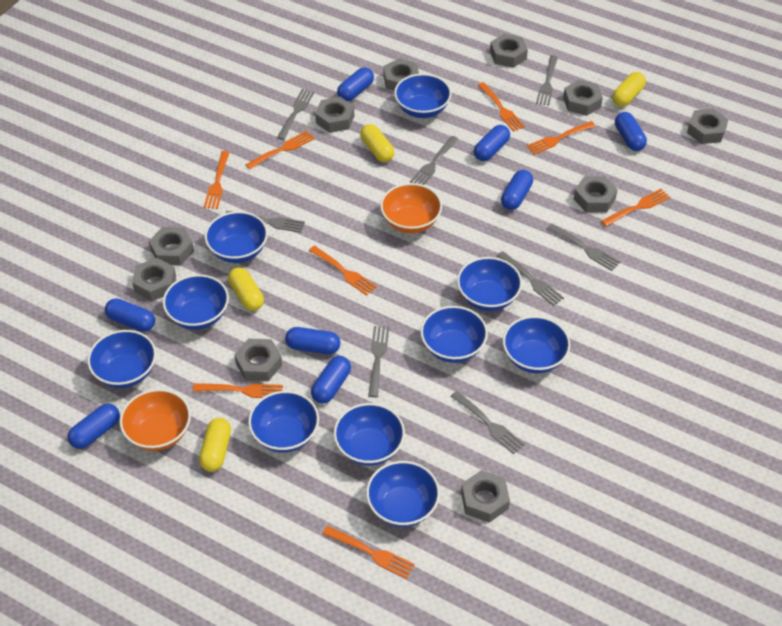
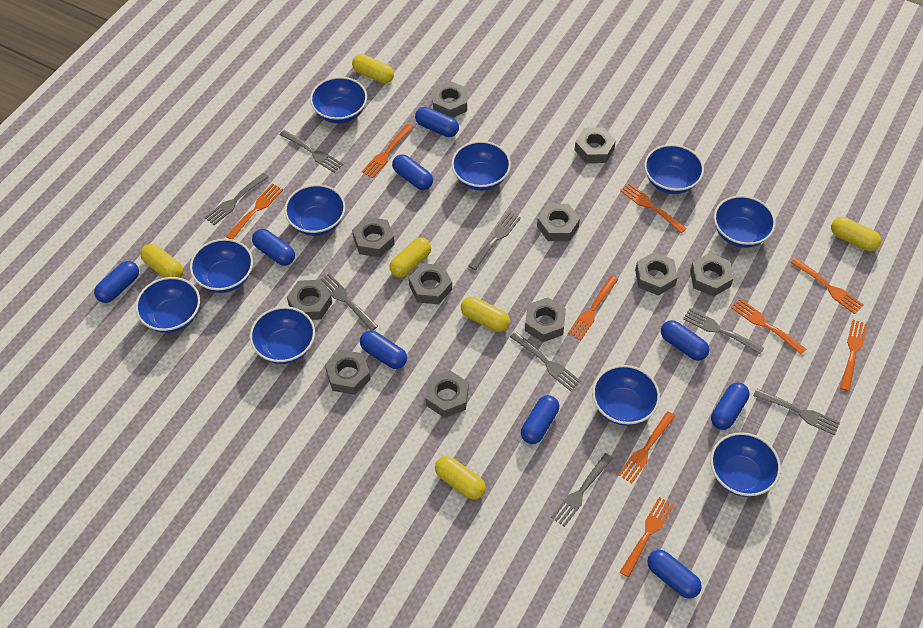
blue capsule: 8 -> 9
grey nut: 10 -> 11
orange bowl: 2 -> 0
orange fork: 8 -> 9
yellow capsule: 4 -> 6

